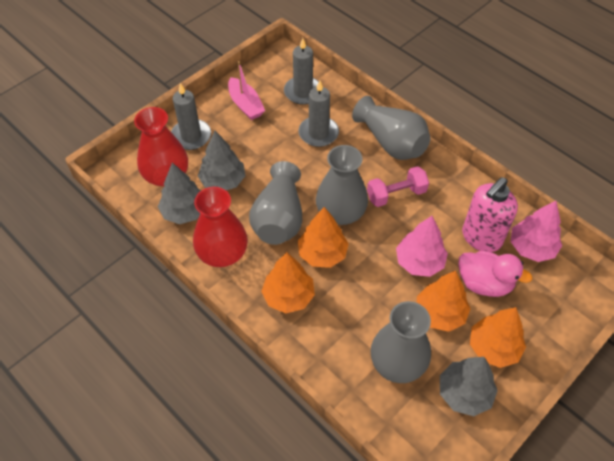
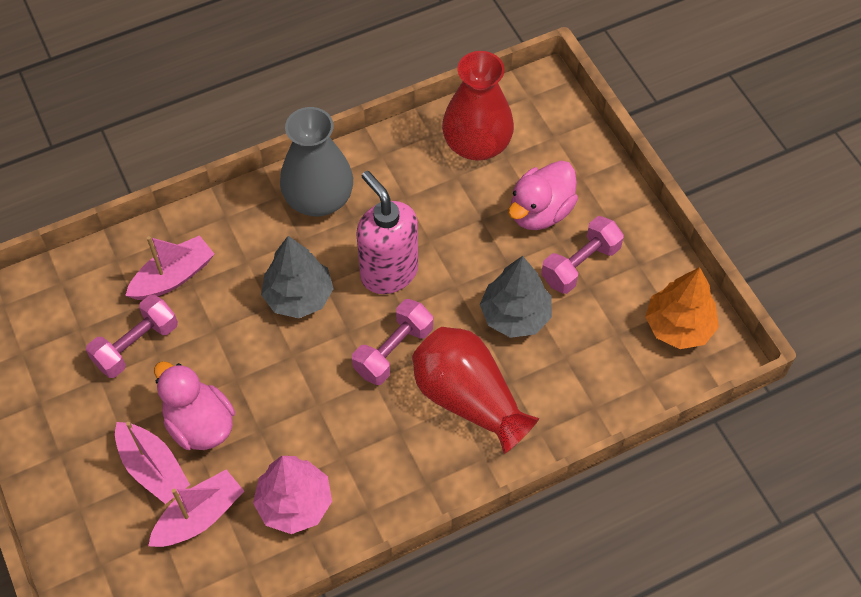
grey candle: 3 -> 0
grey tree: 3 -> 2
grey vase: 4 -> 1
orange tree: 4 -> 1
pink boat: 1 -> 3
pink duck: 1 -> 2
pink dumbbell: 1 -> 3
pink tree: 2 -> 1

